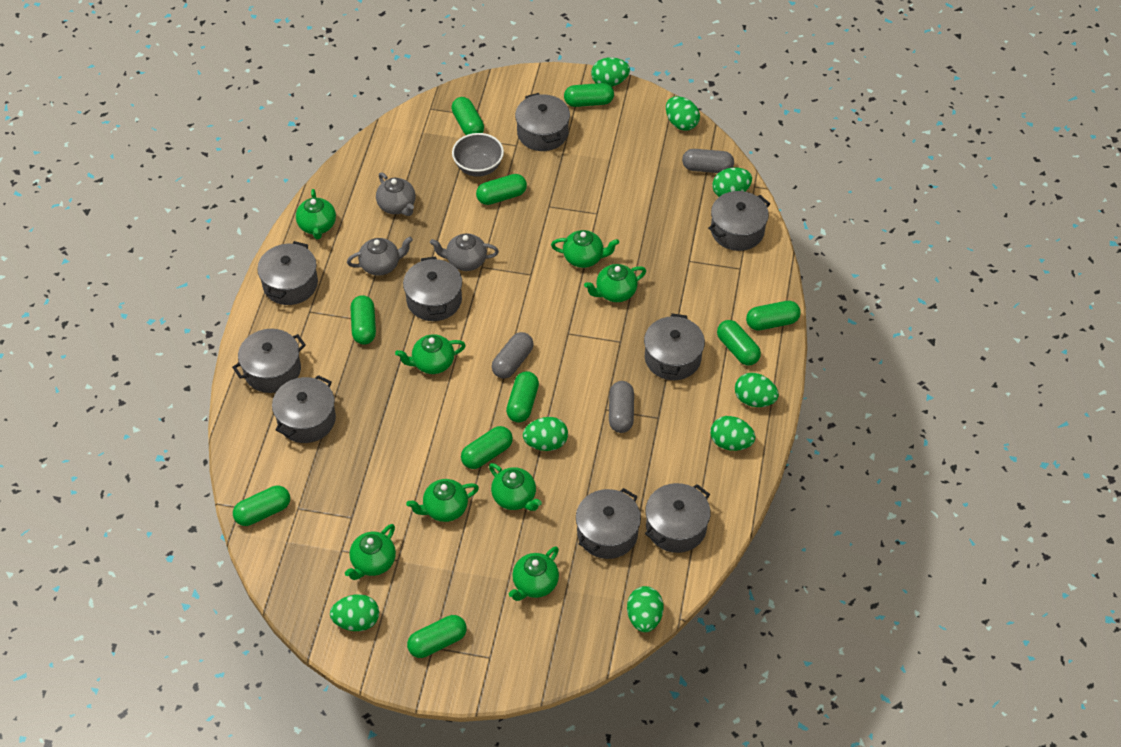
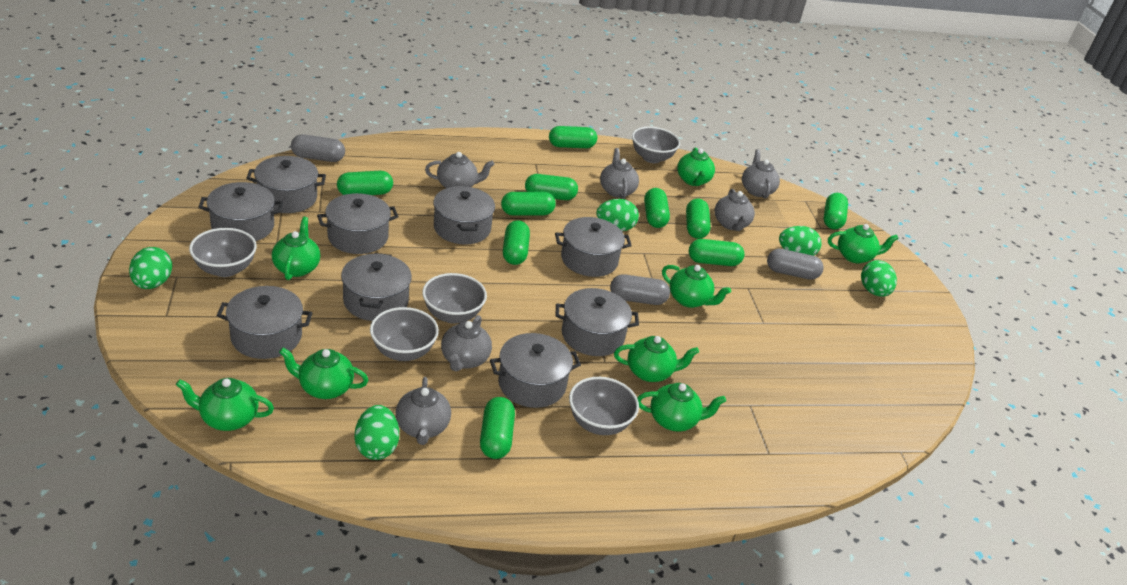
green egg: 8 -> 5
grey bowl: 1 -> 5
grey teapot: 3 -> 6

